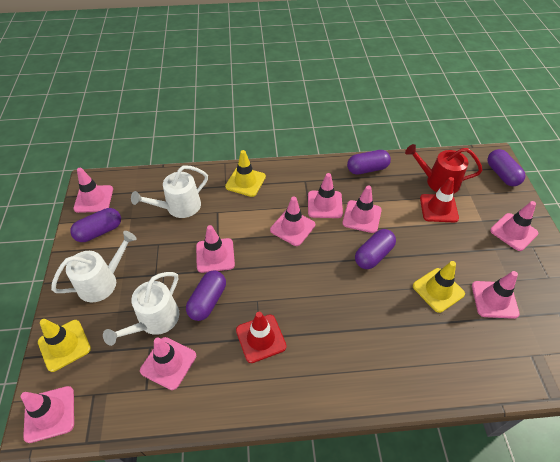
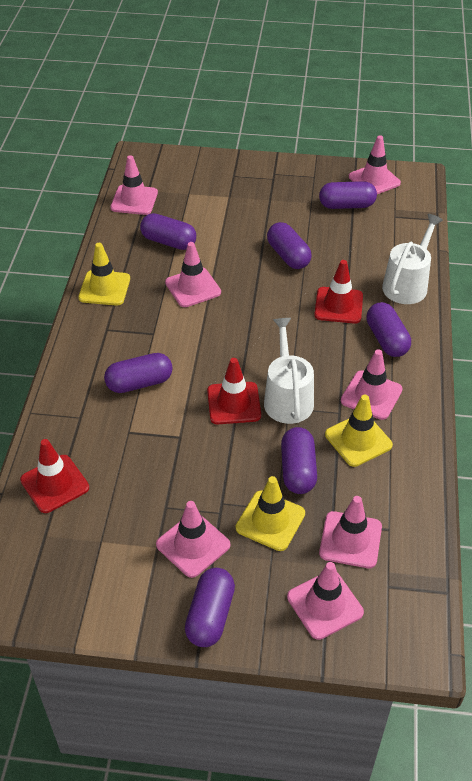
pink traffic cone: 9 -> 7
purple capsule: 5 -> 7
red traffic cone: 2 -> 3
red watering can: 1 -> 0
white watering can: 3 -> 2

